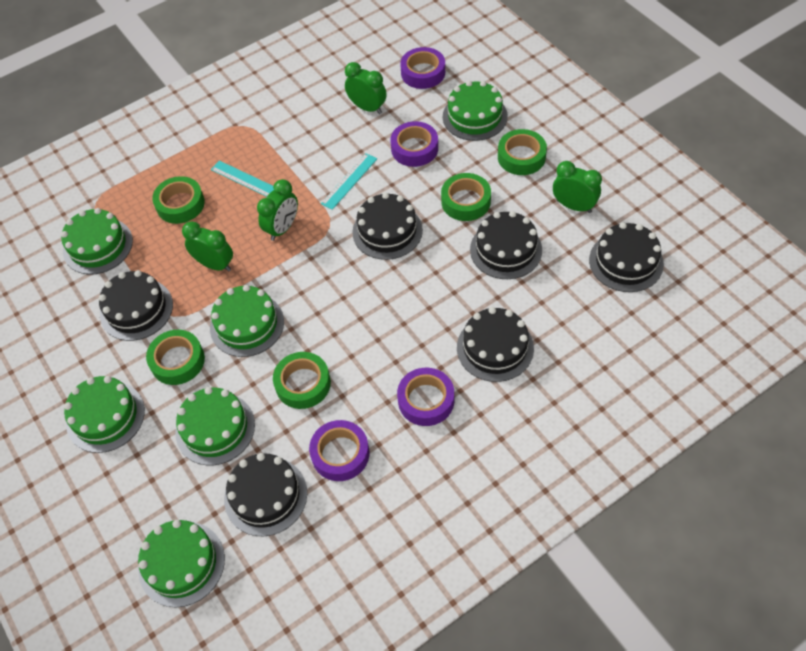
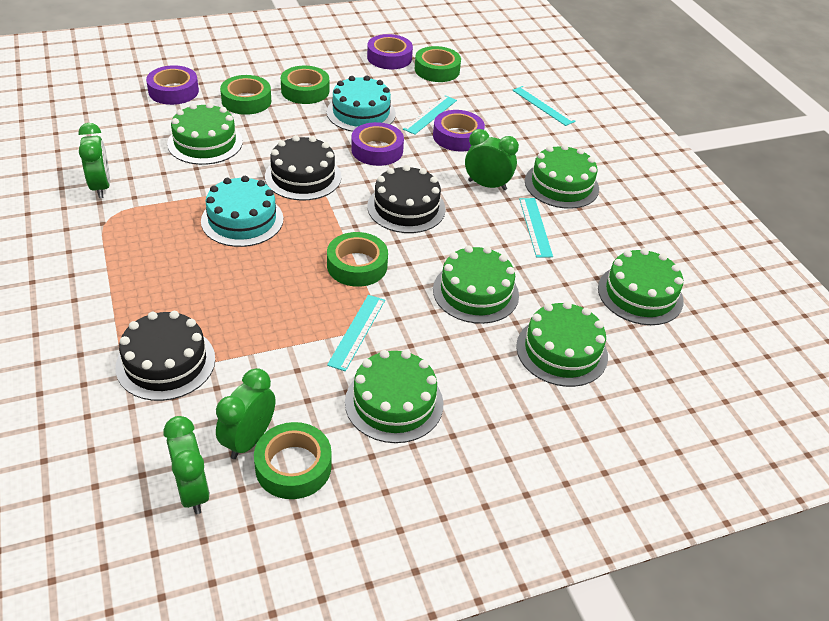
black cake: 6 -> 3
turquoise cake: 0 -> 2
turquoise ruler: 2 -> 4

